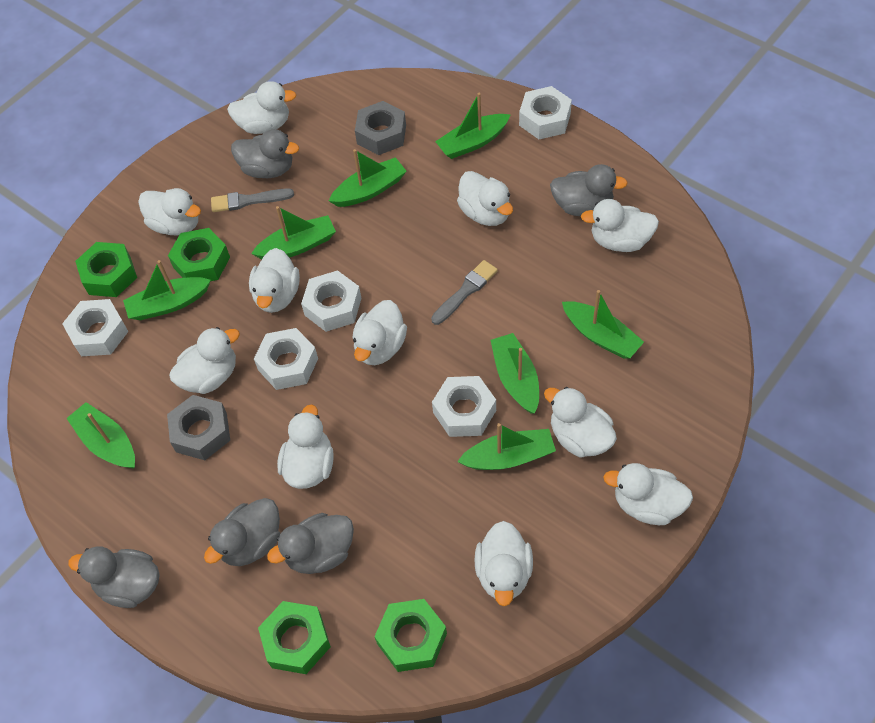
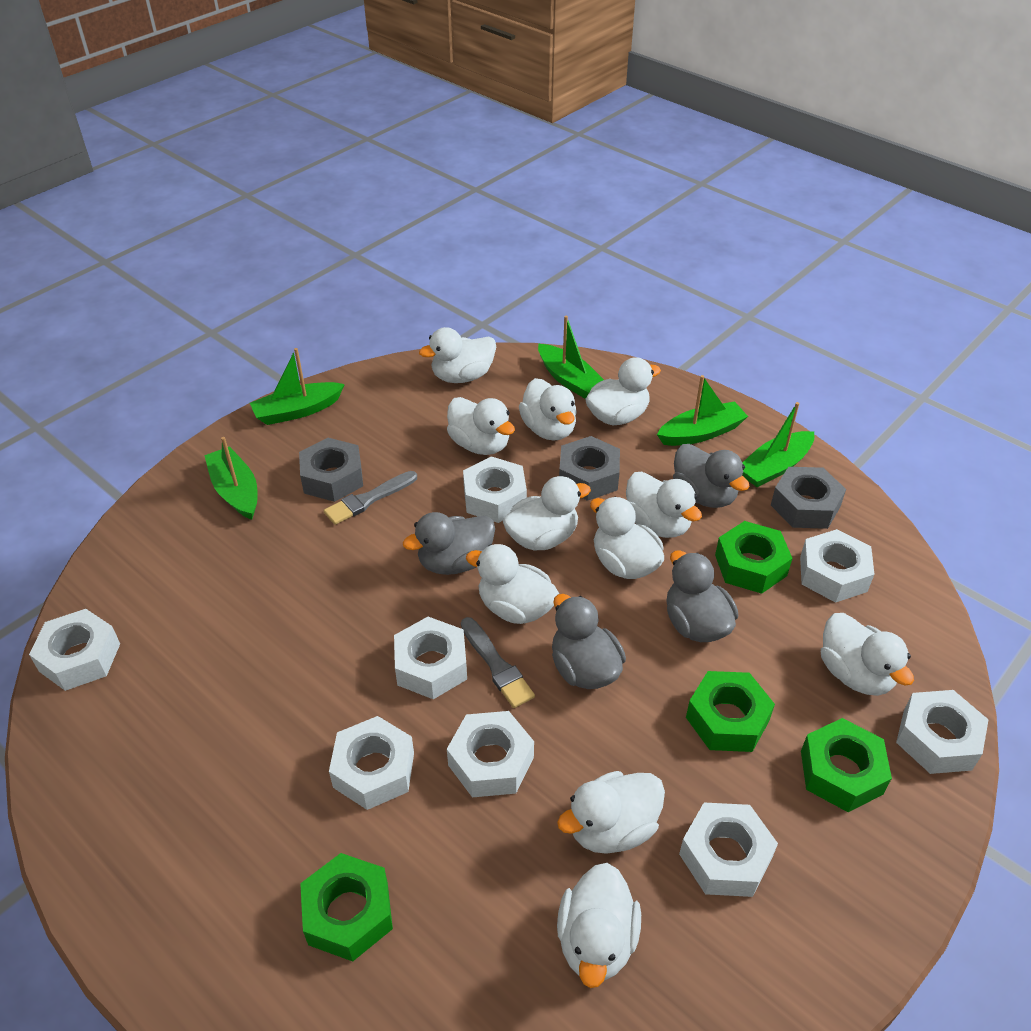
green boat: 8 -> 5
grey duck: 5 -> 4
grey nut: 2 -> 3
white nut: 5 -> 8

